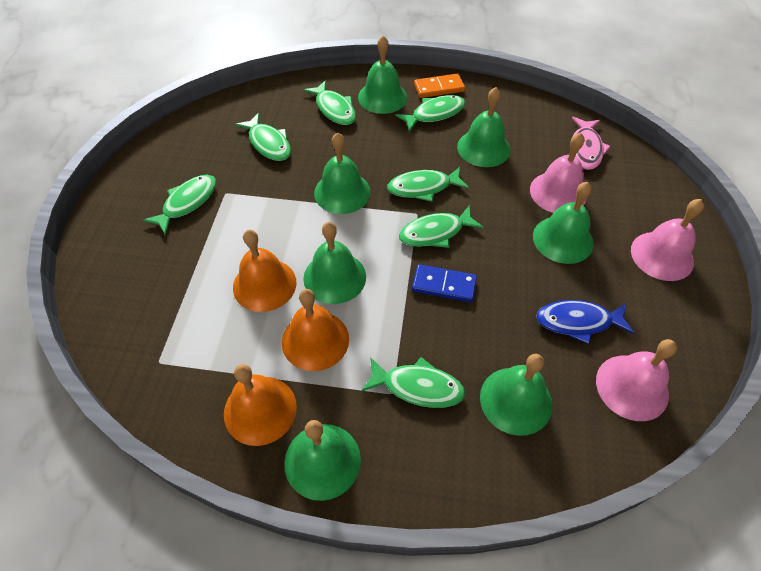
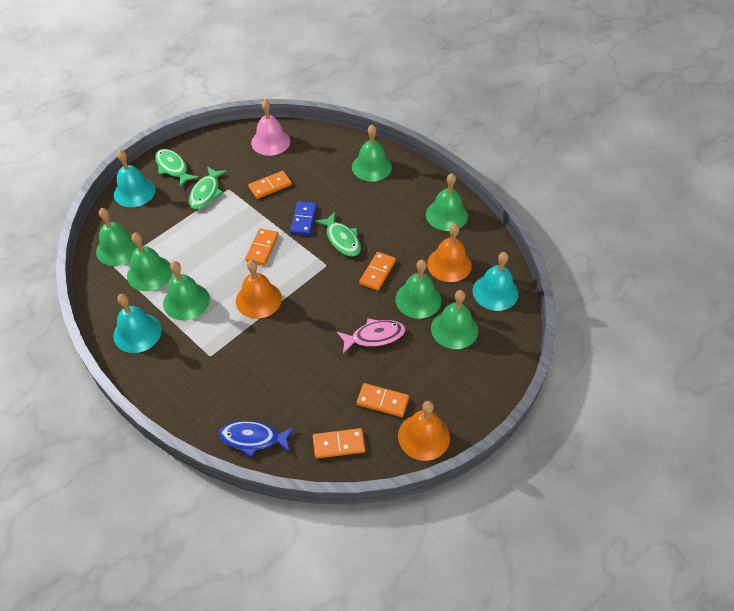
green fish: 7 -> 3
orange domino: 1 -> 5
pink bell: 3 -> 1
turquoise bell: 0 -> 3

